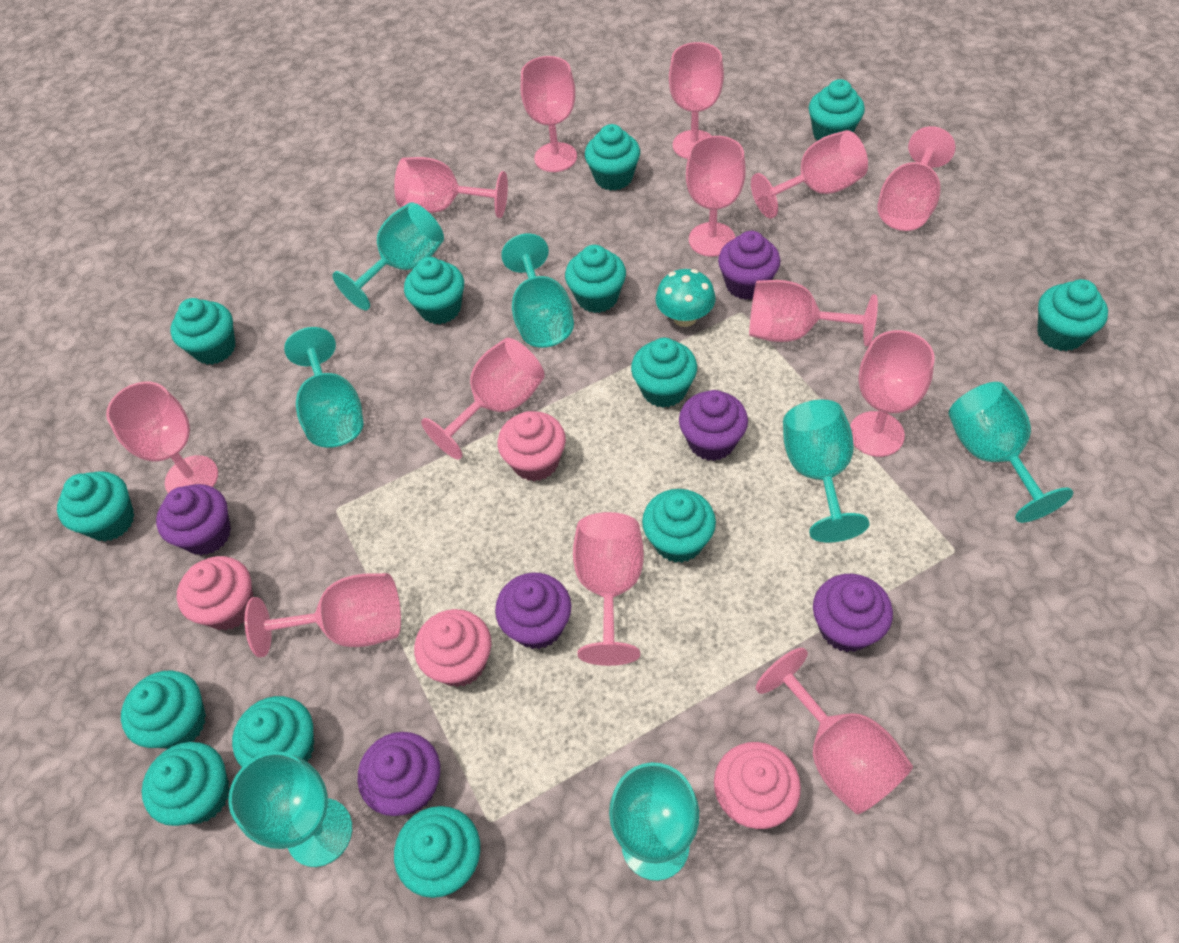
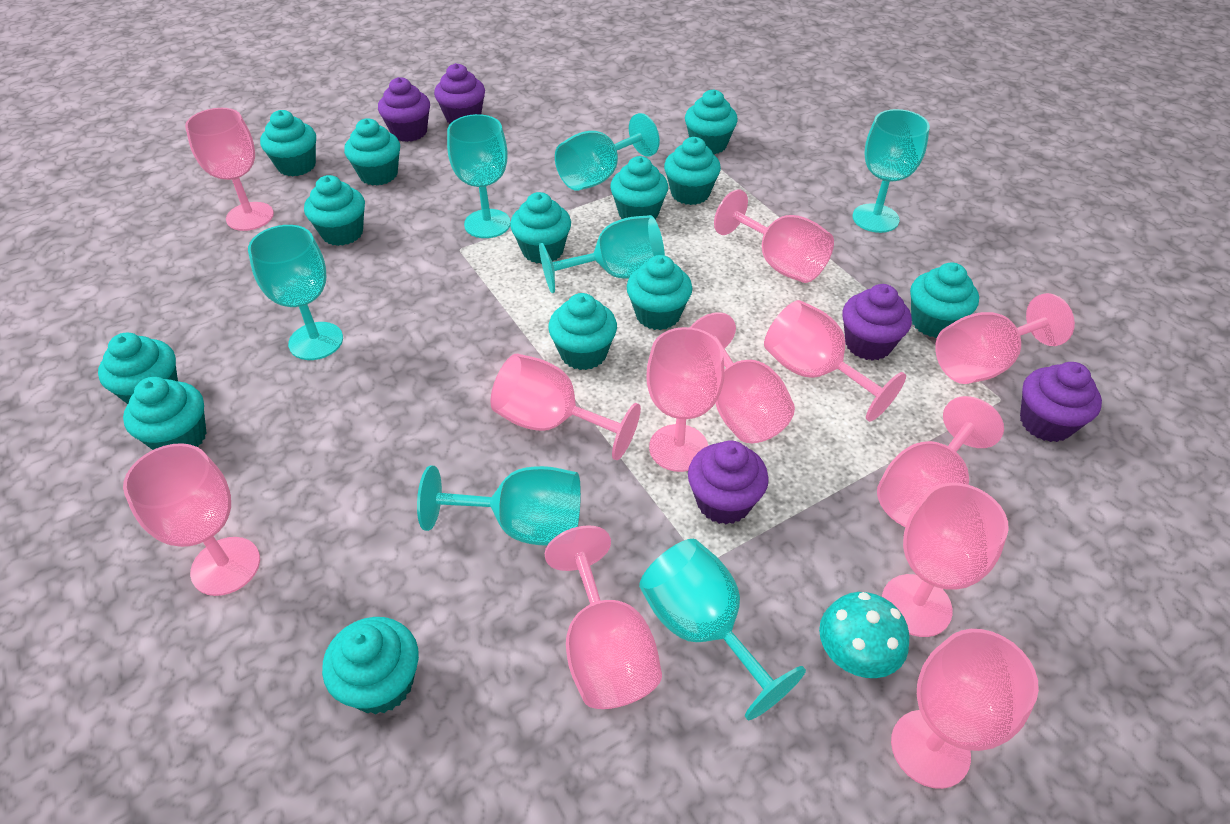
pink cupcake: 4 -> 0
pink goblet: 13 -> 12
purple cupcake: 6 -> 5

